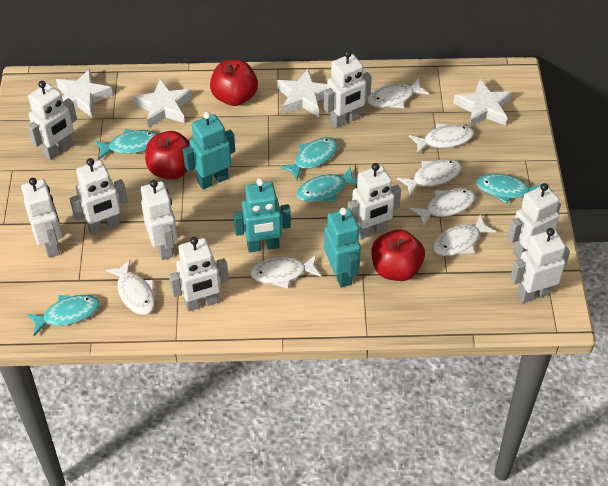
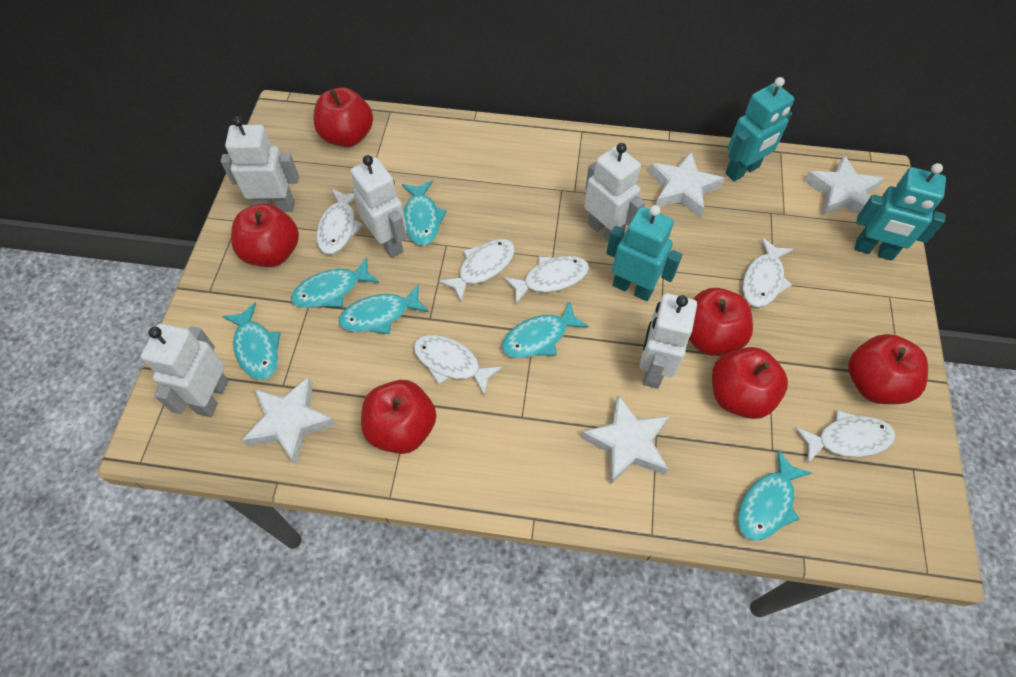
red apple: 3 -> 6
turquoise fish: 5 -> 6
white fish: 7 -> 6
white robot: 9 -> 5

